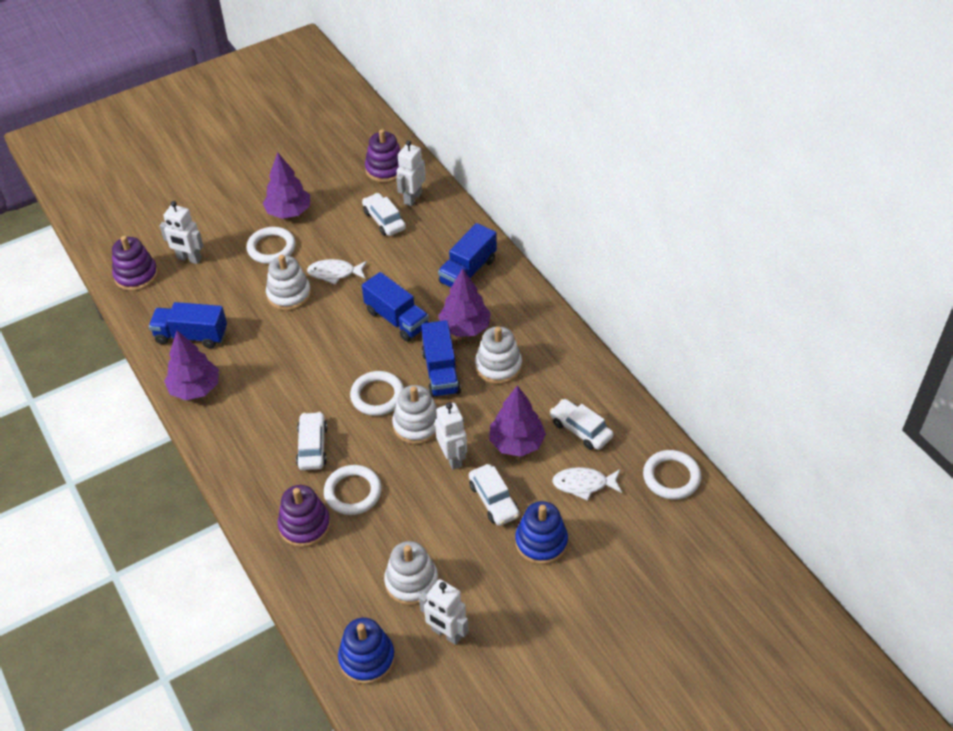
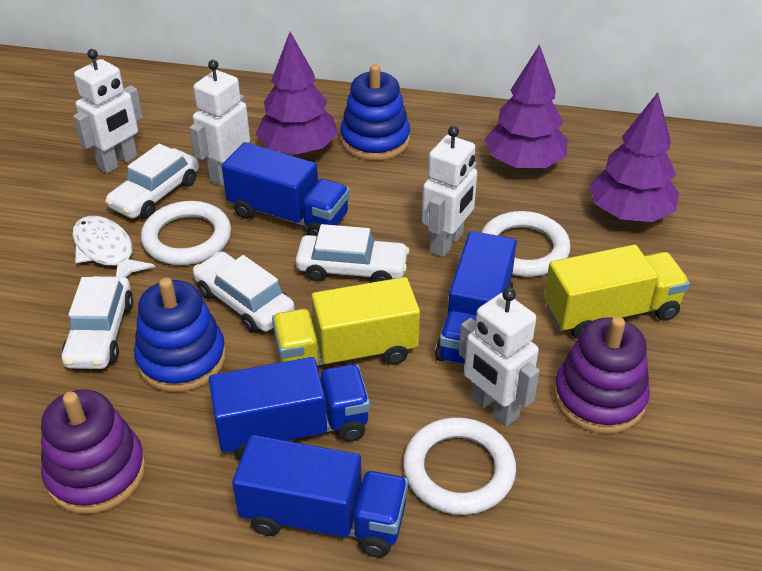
purple stacking toy: 3 -> 2
purple tree: 4 -> 3
white fish: 2 -> 1
white ring: 4 -> 3
white stacking toy: 4 -> 0
yellow truck: 0 -> 2

